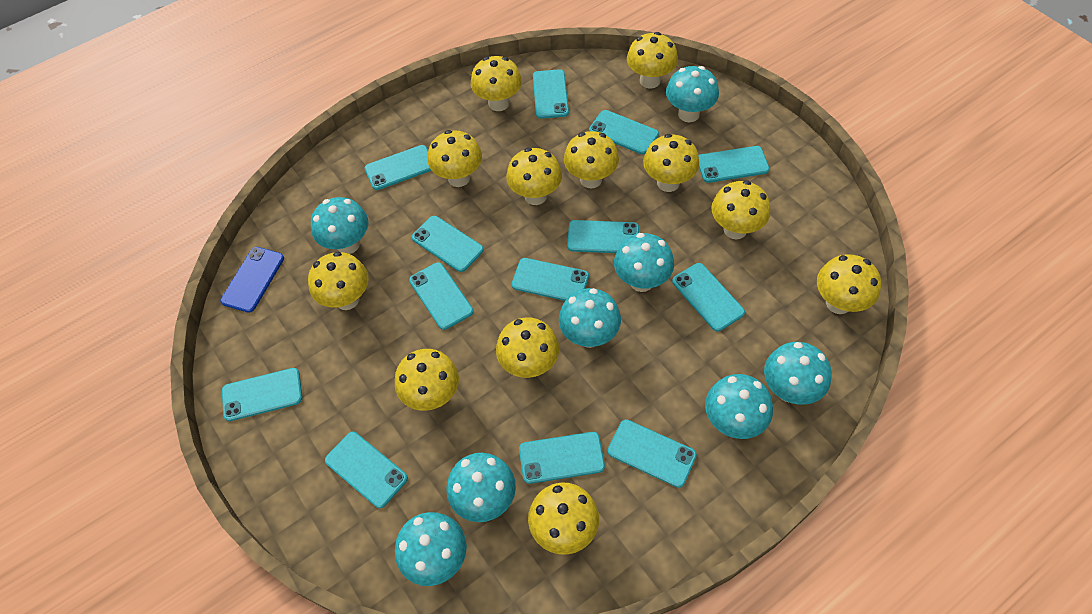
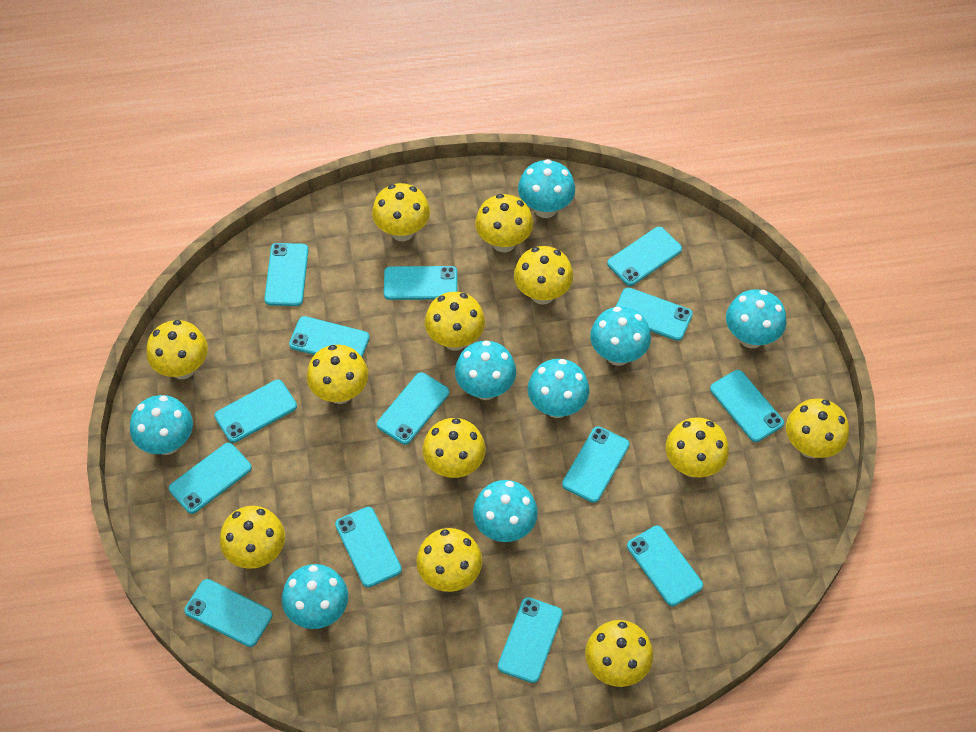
blue phone: 1 -> 0
turquoise phone: 13 -> 14

